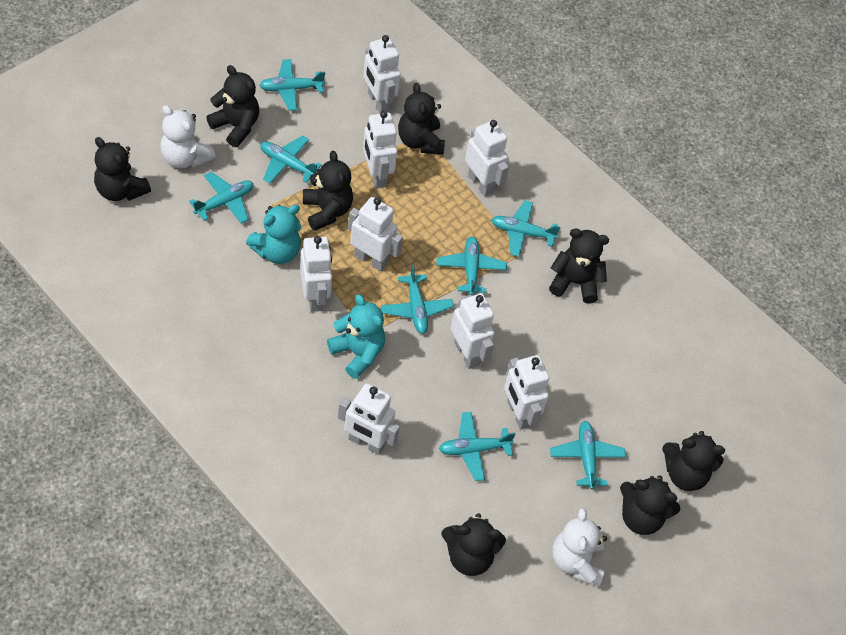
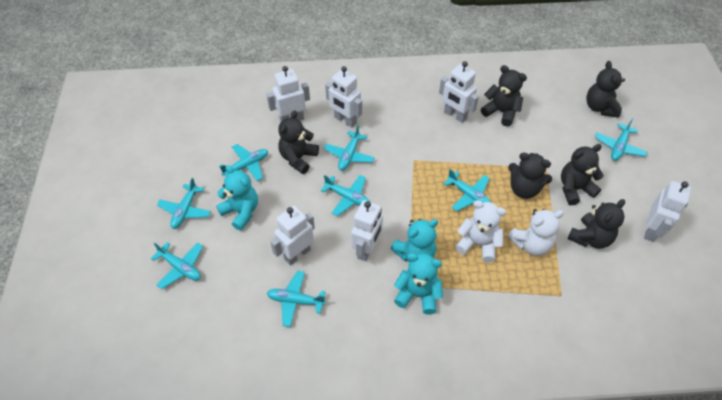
black teddy bear: 8 -> 6
turquoise teddy bear: 2 -> 3
white robot: 8 -> 6

